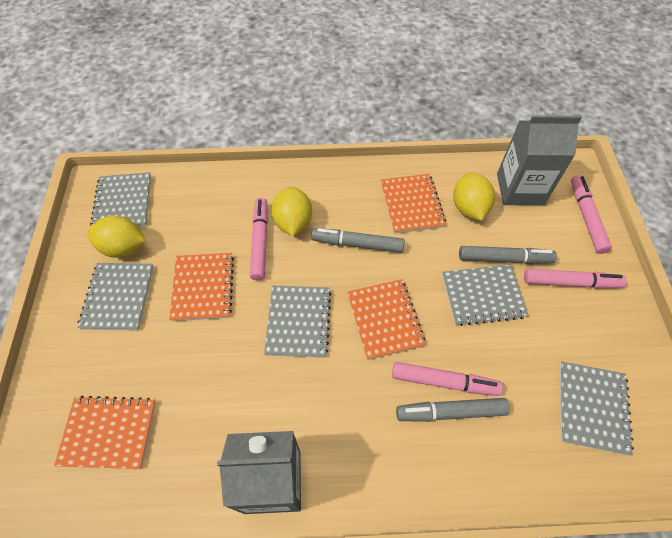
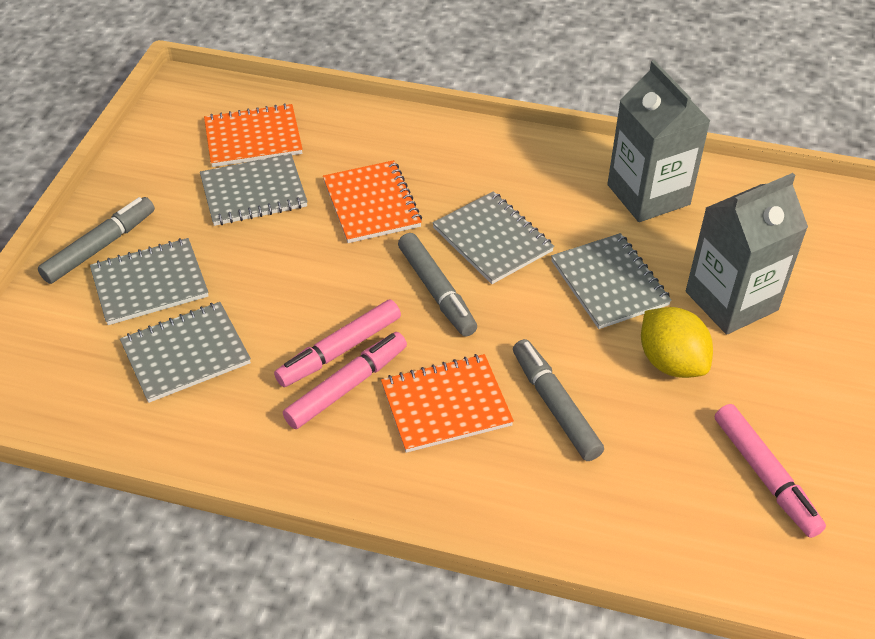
orange notebook: 4 -> 3
pink marker: 4 -> 3
yellow lemon: 3 -> 1

